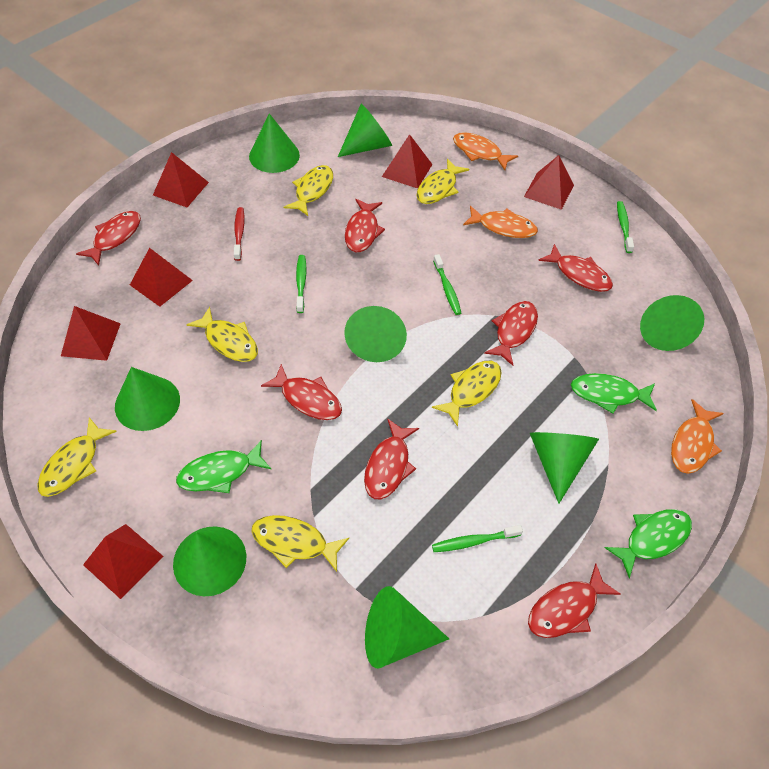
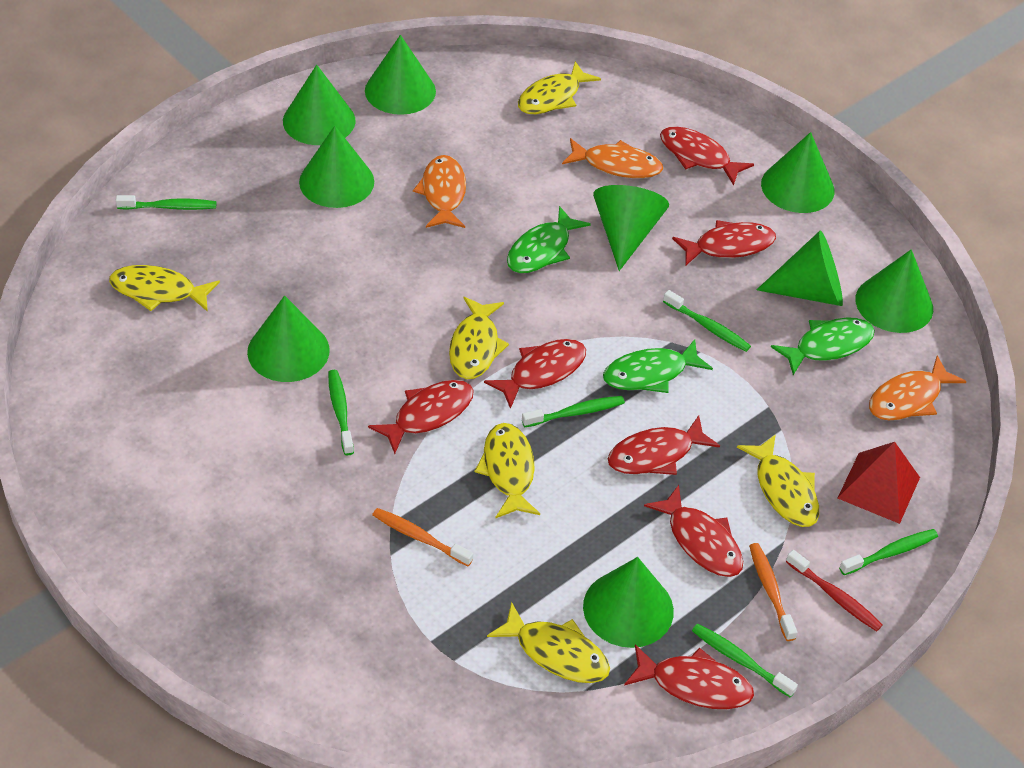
green cone: 8 -> 9
green toothbrush: 4 -> 6
orange toothbrush: 0 -> 2
red pyramid: 6 -> 1

